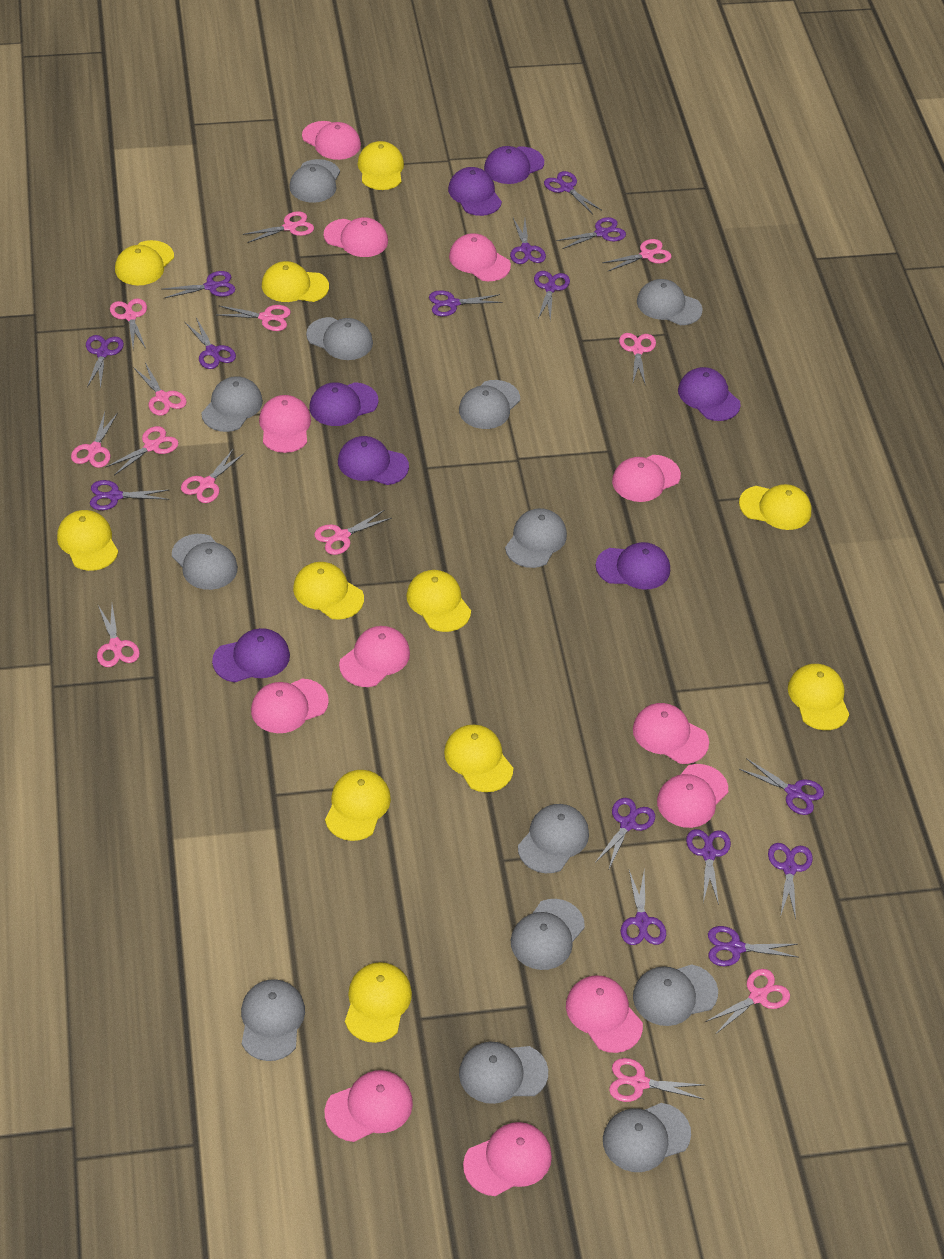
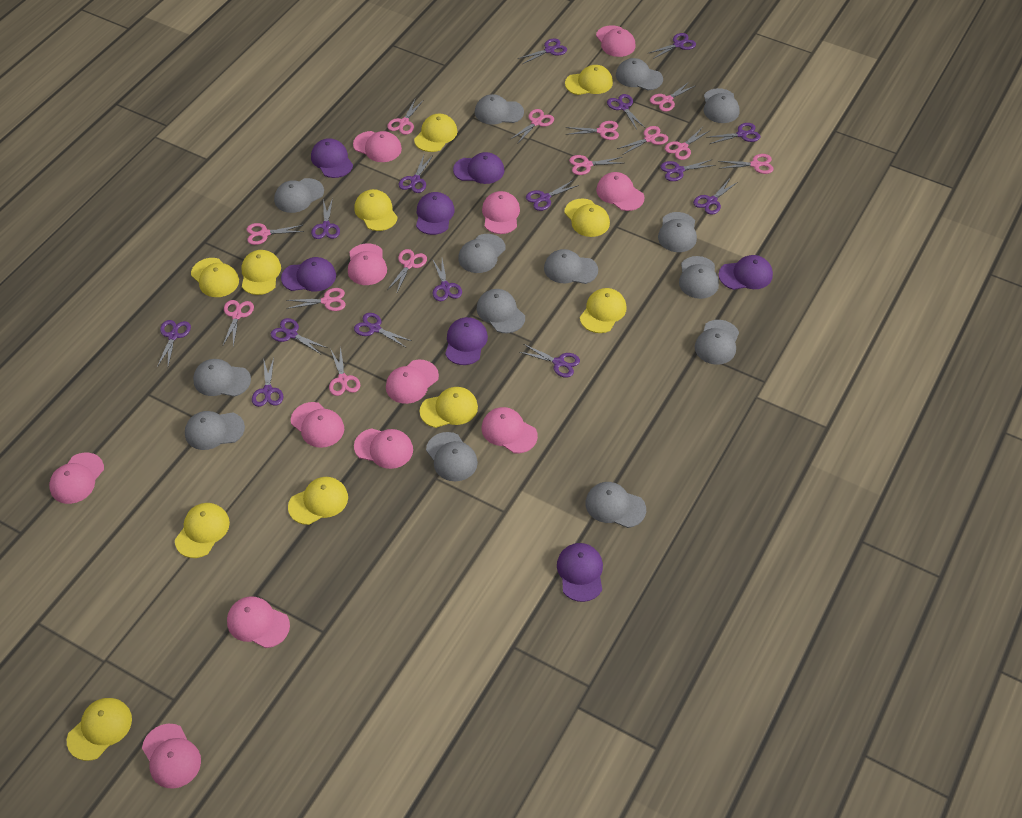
grey cap: 13 -> 14

